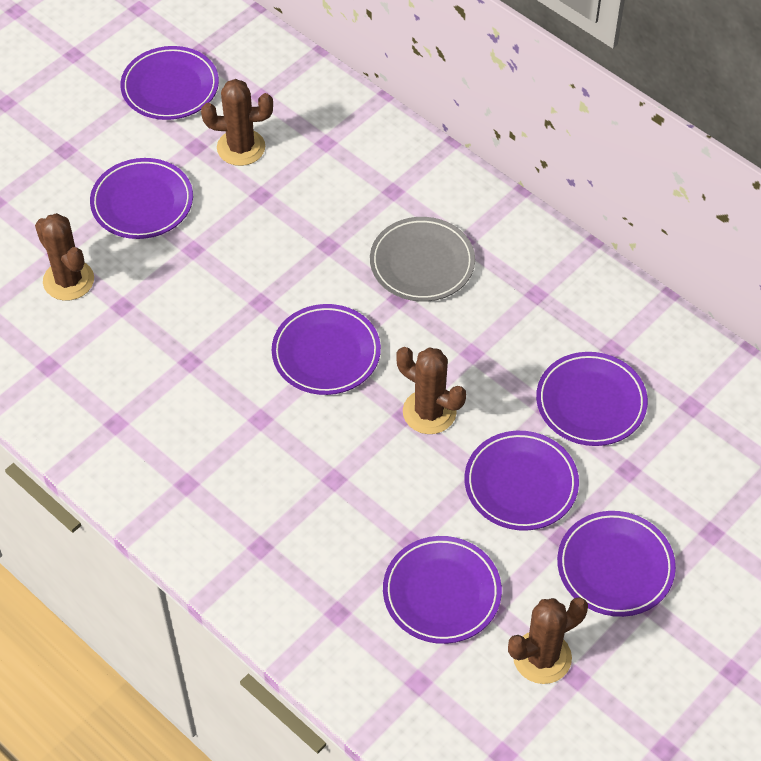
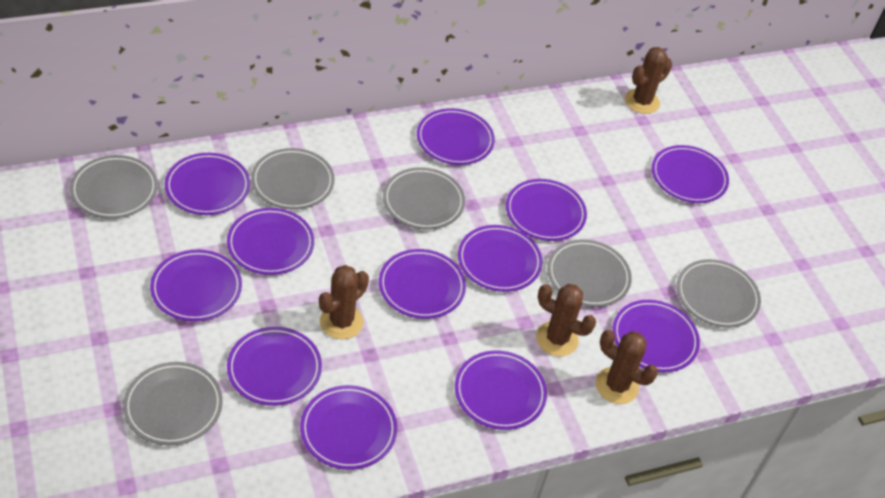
grey plate: 1 -> 6
purple plate: 7 -> 12

